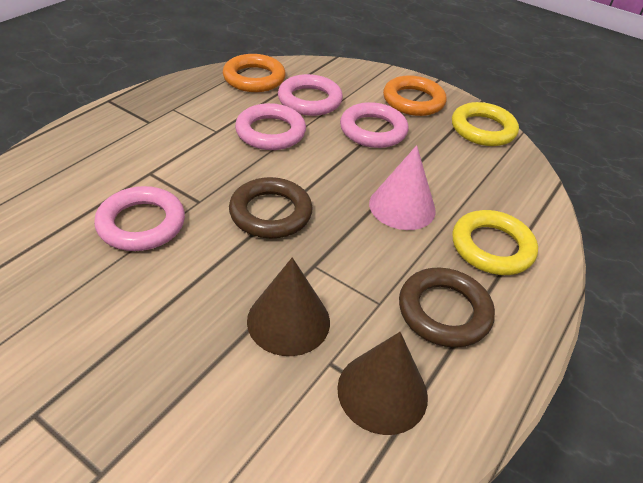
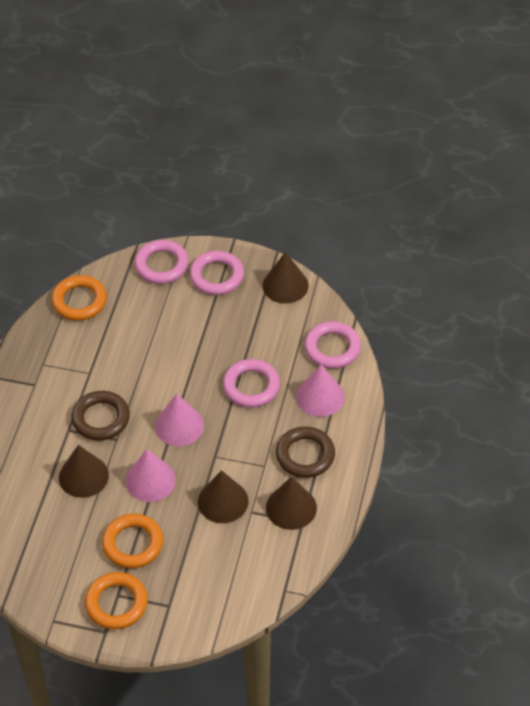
brown cone: 2 -> 4
orange ring: 2 -> 3
pink cone: 1 -> 3
yellow ring: 2 -> 0

